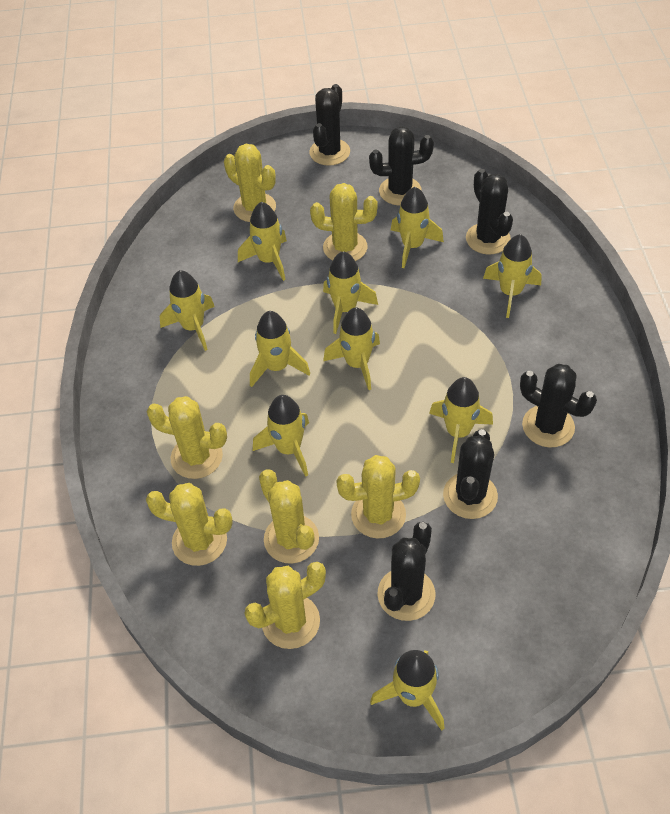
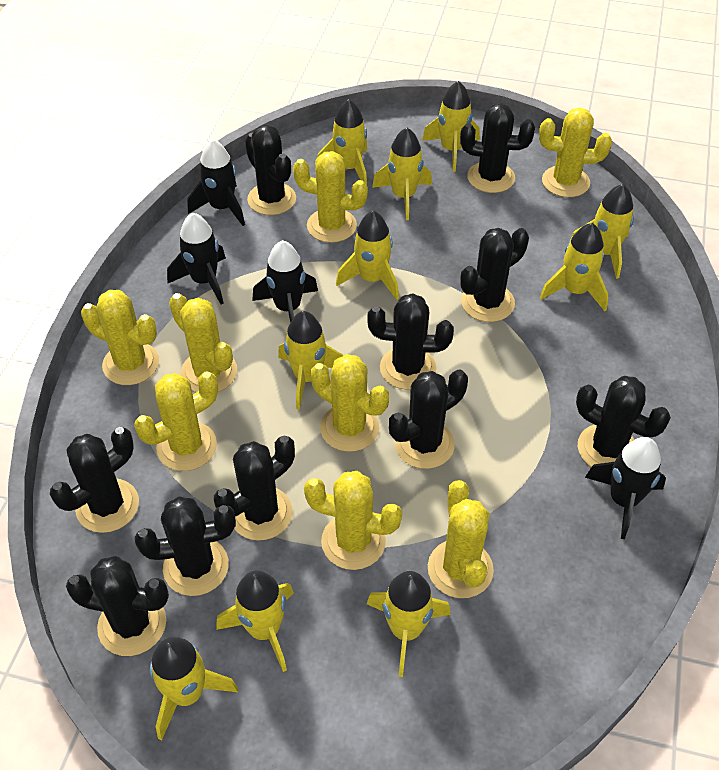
black cactus: 6 -> 10
black rocket: 0 -> 4
yellow cactus: 7 -> 8

